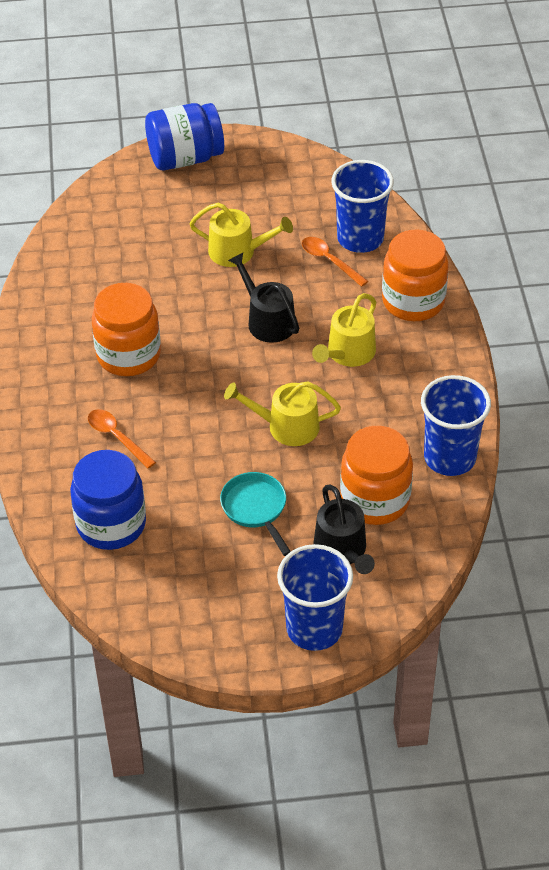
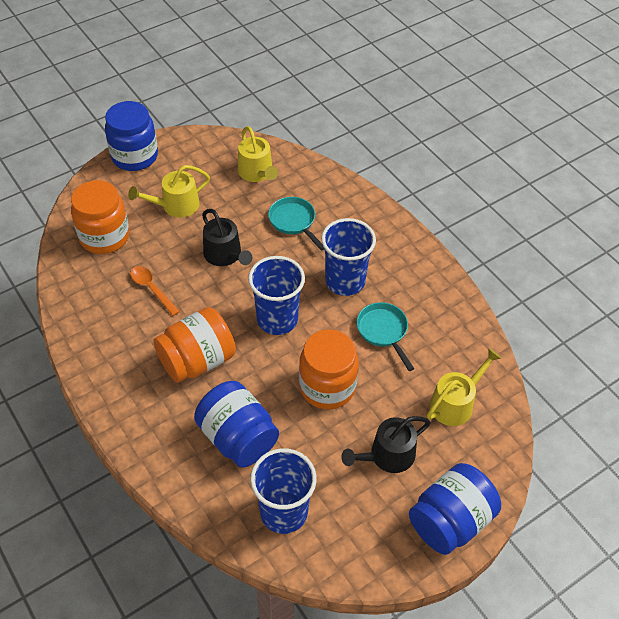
blue jar: 2 -> 3
orange spoon: 2 -> 1
turquoise pan: 1 -> 2

